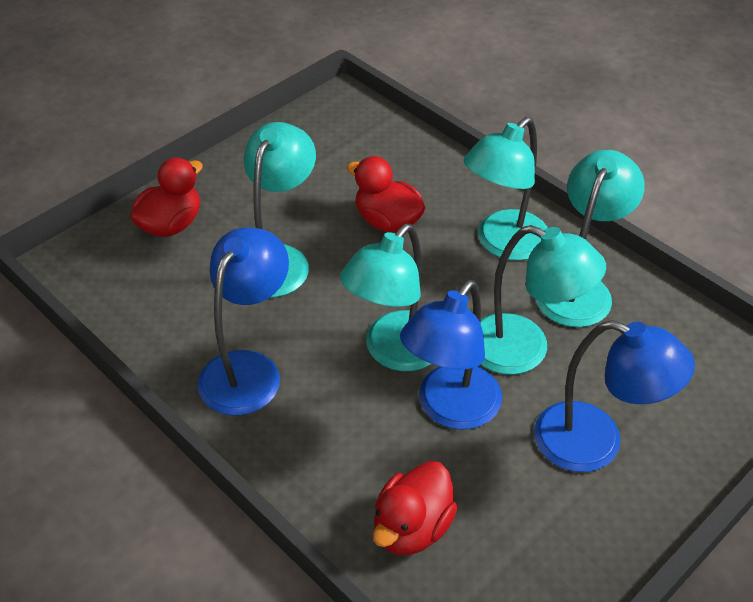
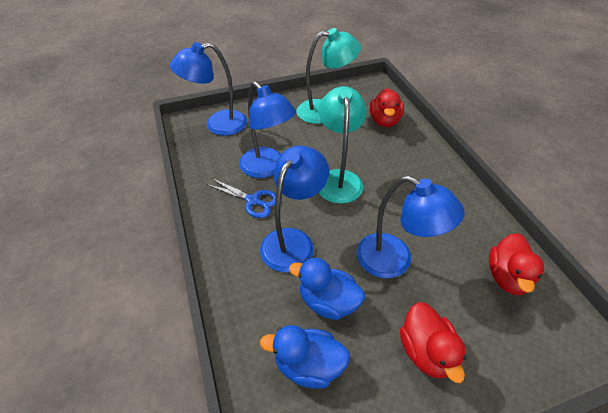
blue duck: 0 -> 2
blue lamp: 3 -> 4
blue scissors: 0 -> 1
turquoise lamp: 5 -> 2

